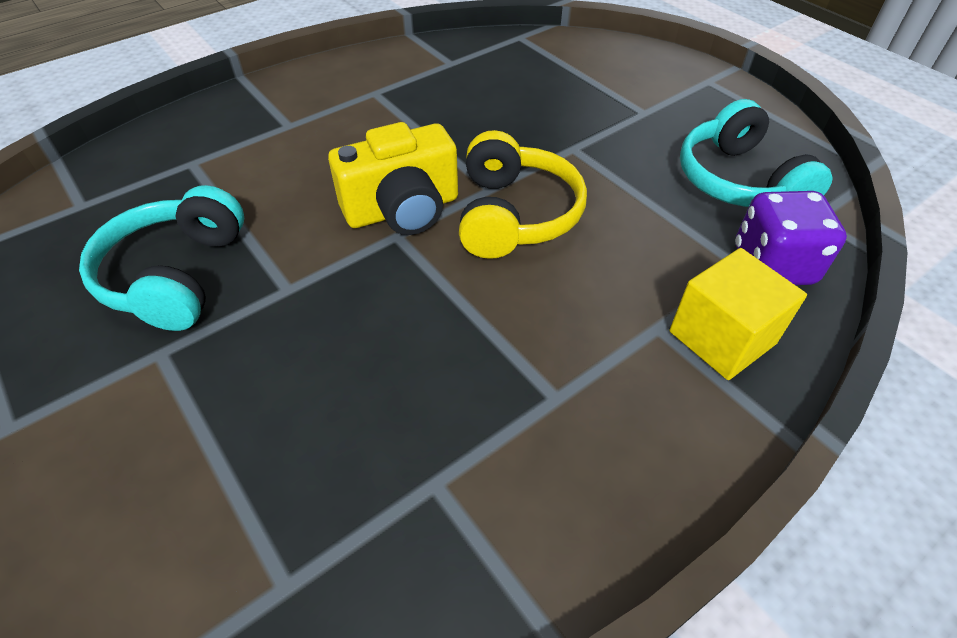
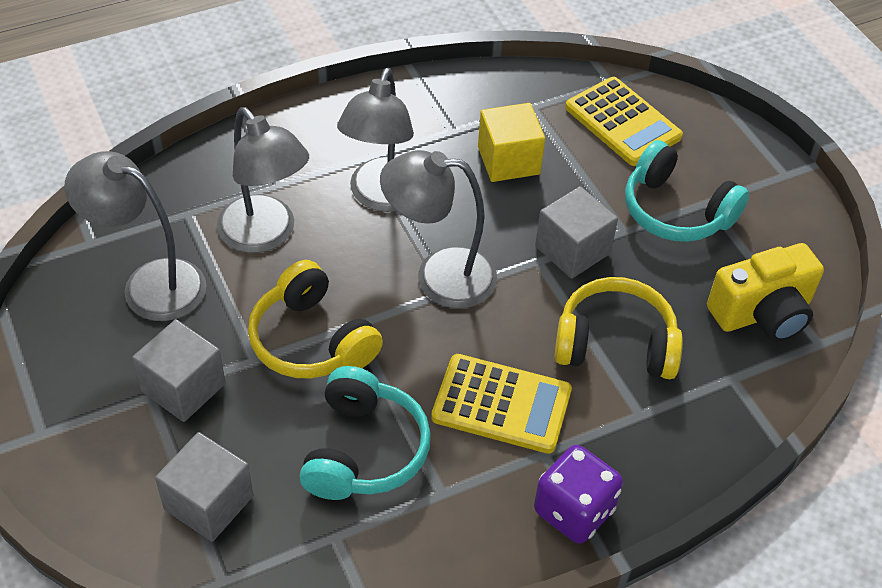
grey cube: 0 -> 3
grey lamp: 0 -> 4
yellow calculator: 0 -> 2
yellow headphones: 1 -> 2

